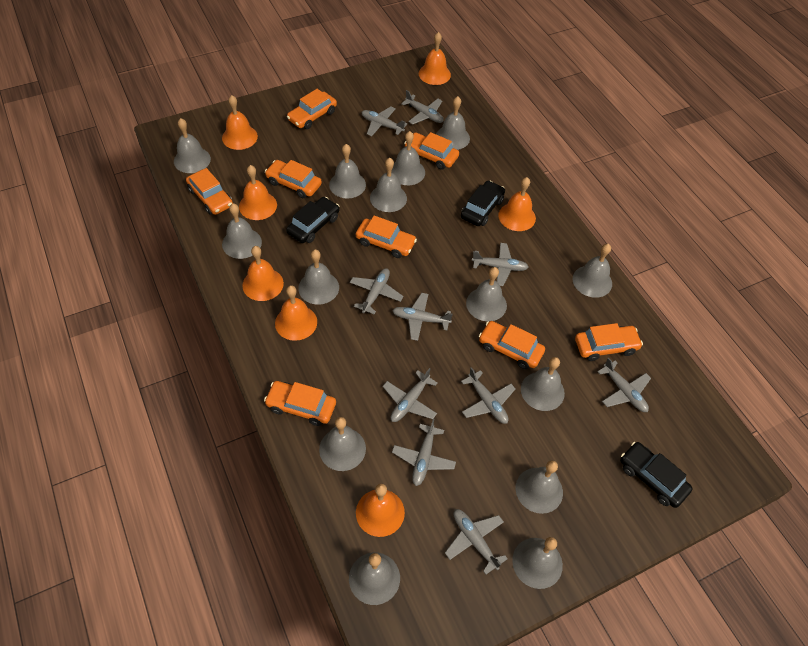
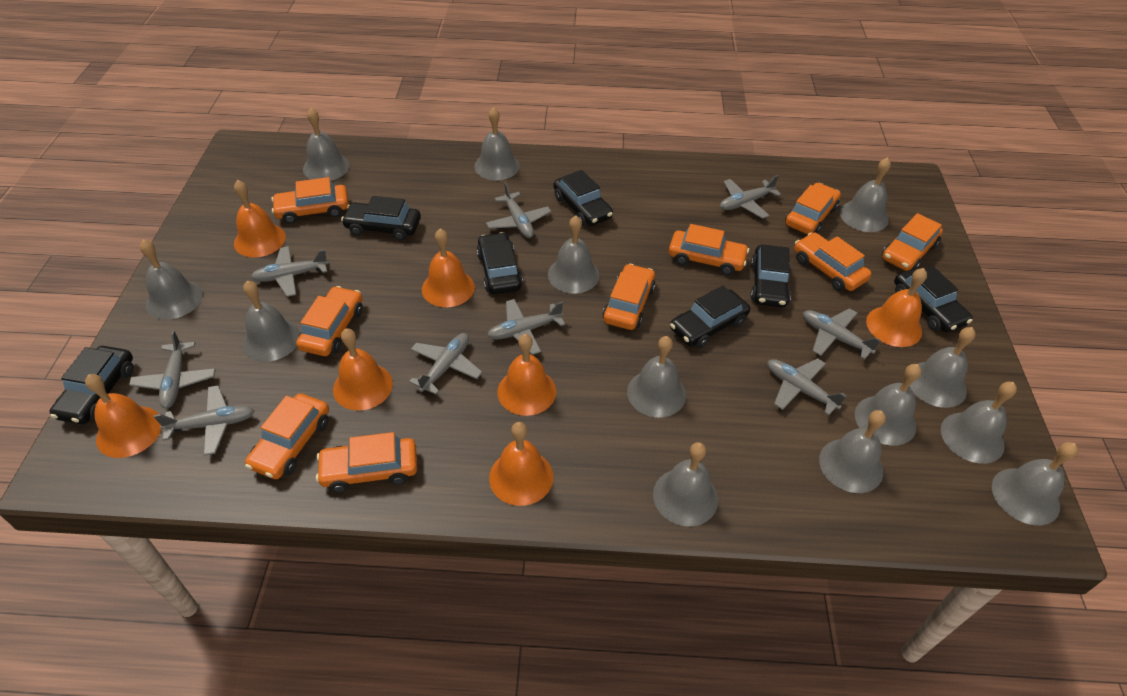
black car: 3 -> 7
grey bell: 14 -> 13
grey plane: 10 -> 9
orange car: 8 -> 9

